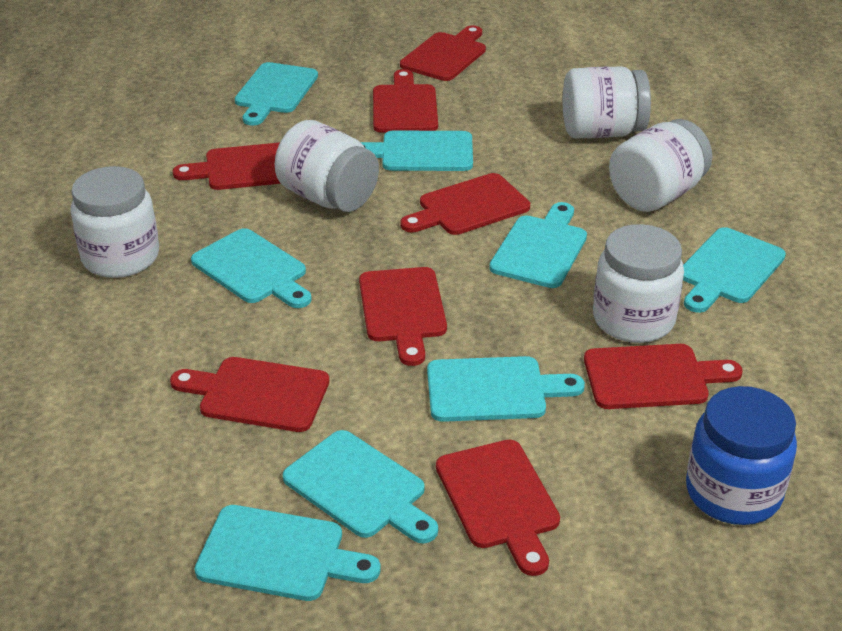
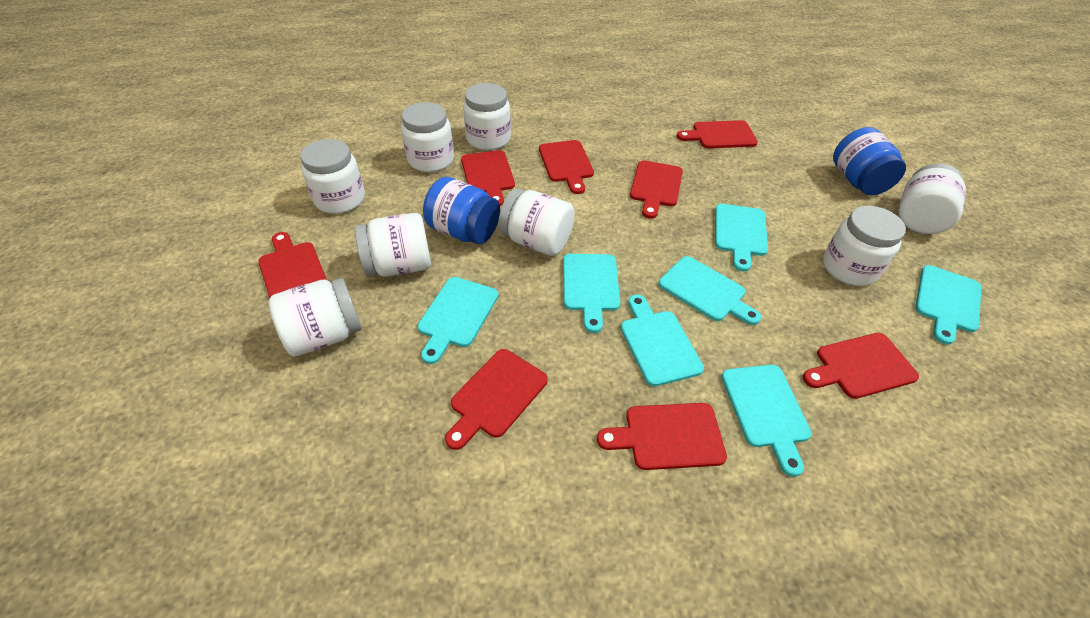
blue jar: 1 -> 2
turquoise cutting board: 8 -> 7
white jar: 5 -> 8

